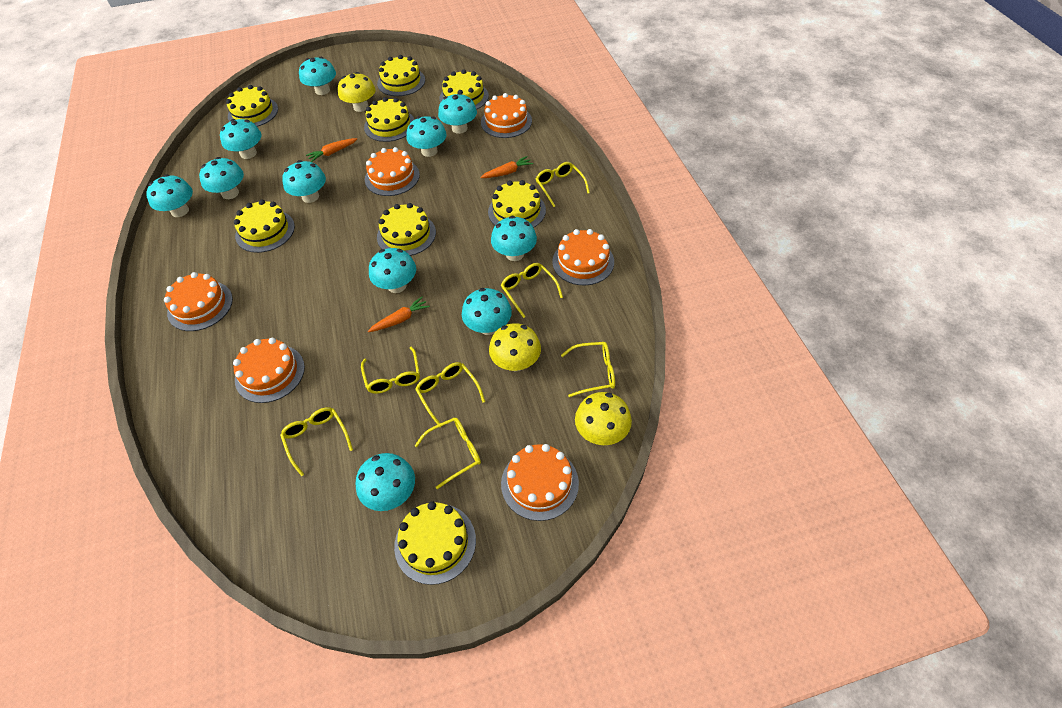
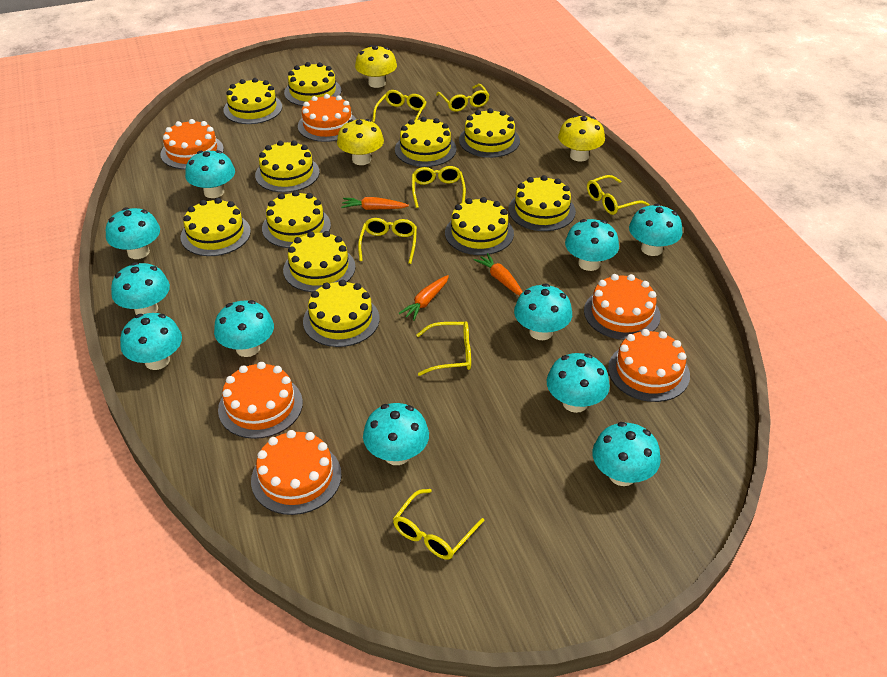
yellow cake: 8 -> 11

